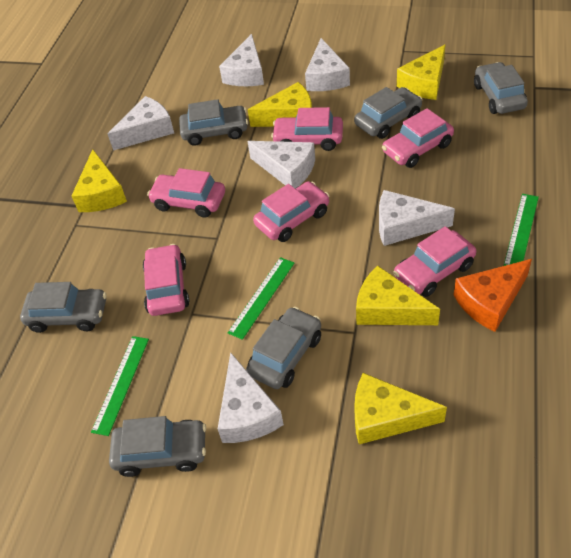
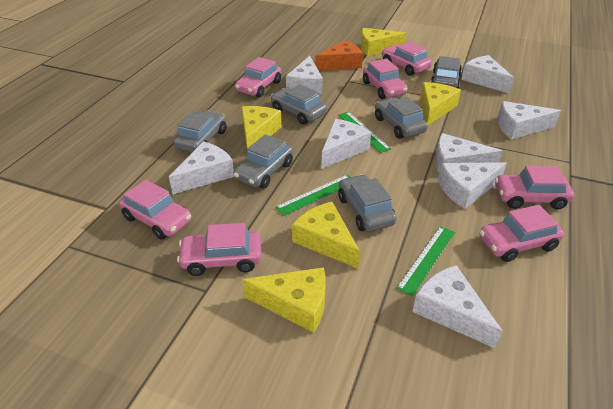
pink car: 6 -> 7
white cheese: 6 -> 8

